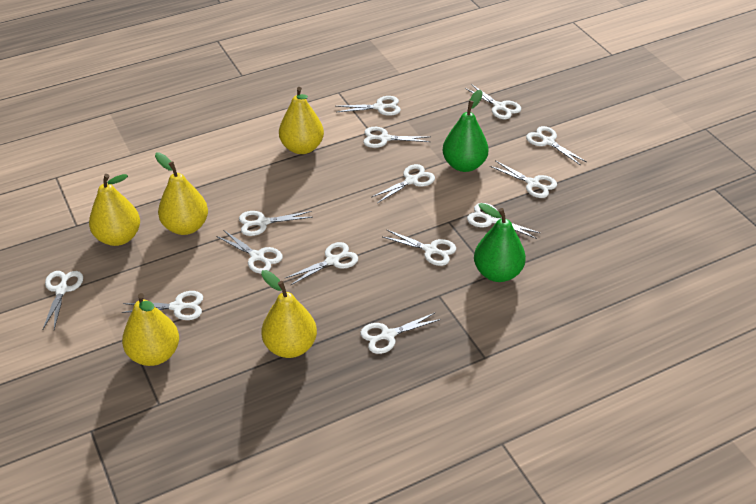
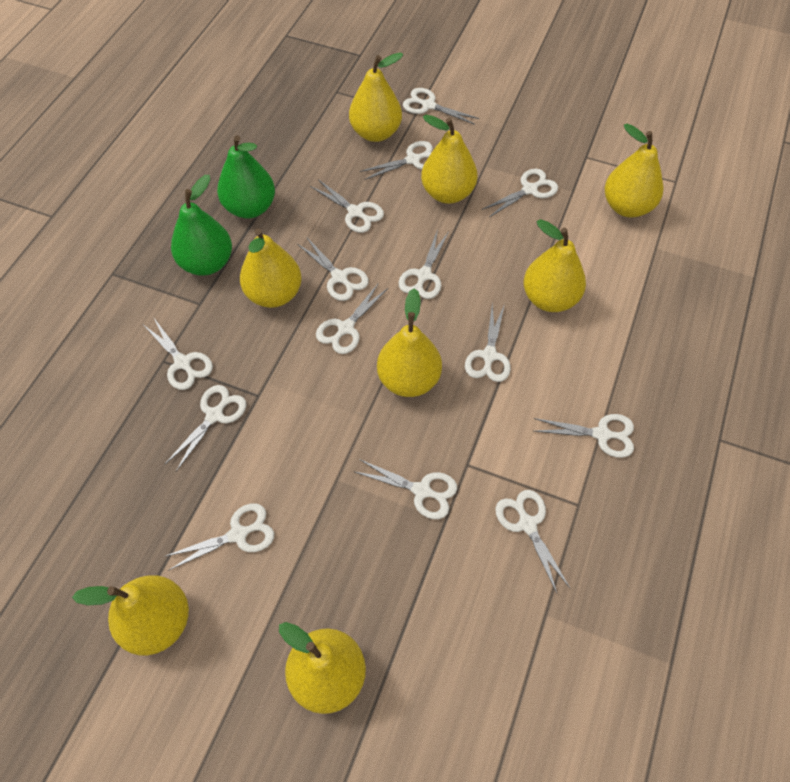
yellow pear: 5 -> 8

